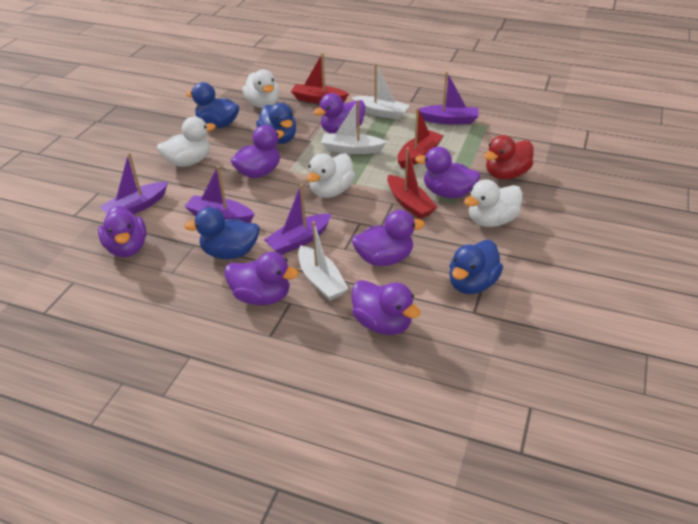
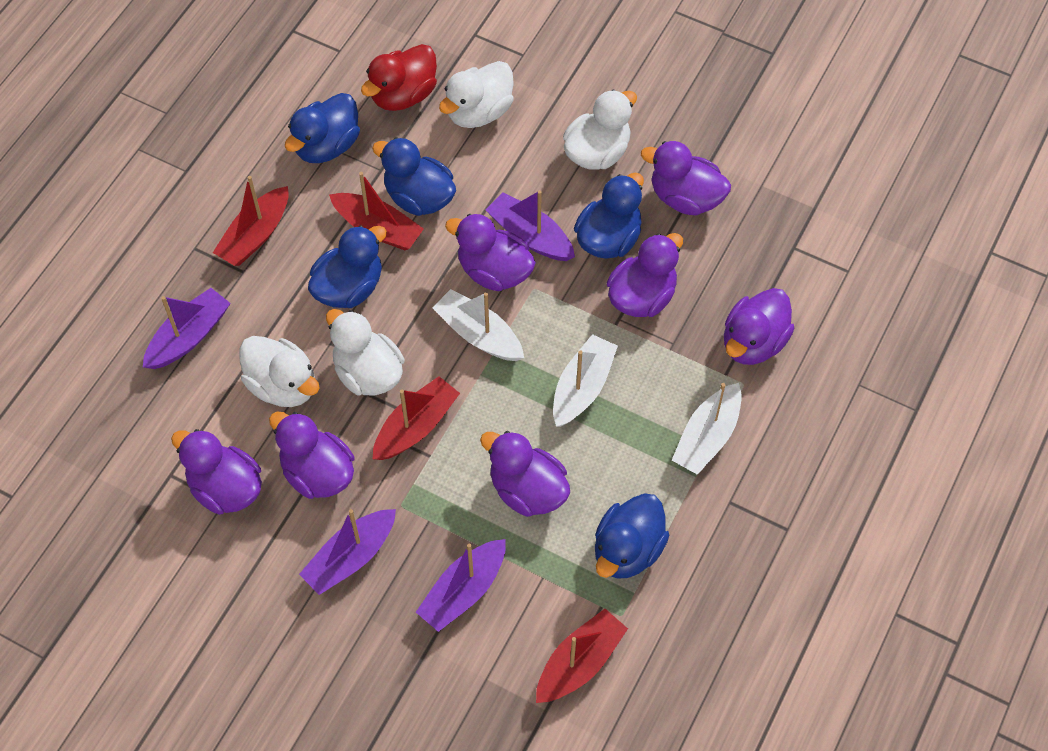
blue duck: 4 -> 5
red boat: 3 -> 4

